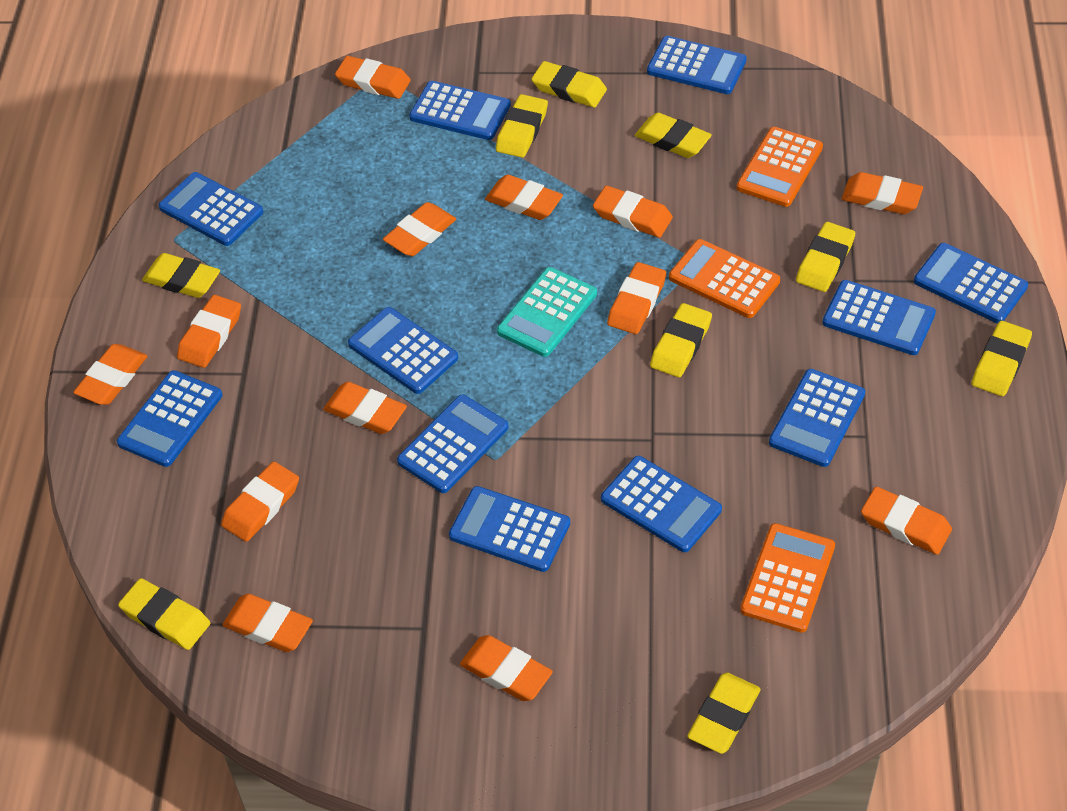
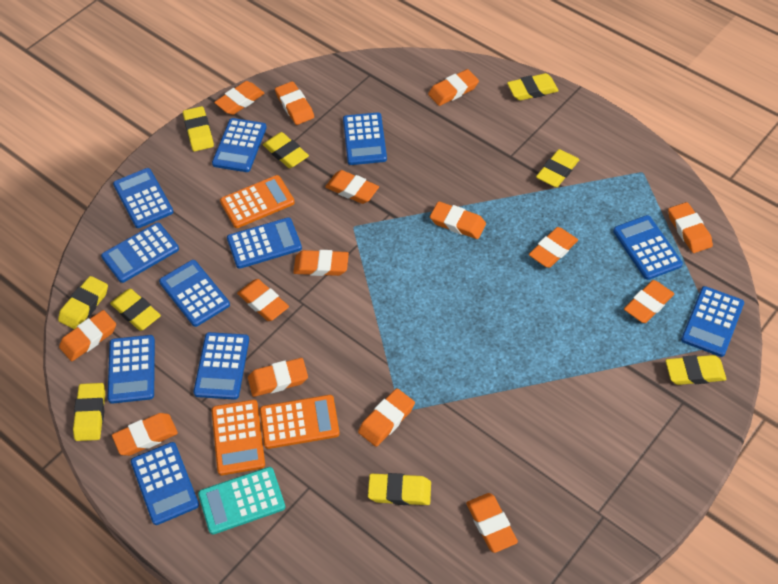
orange eraser: 13 -> 15

